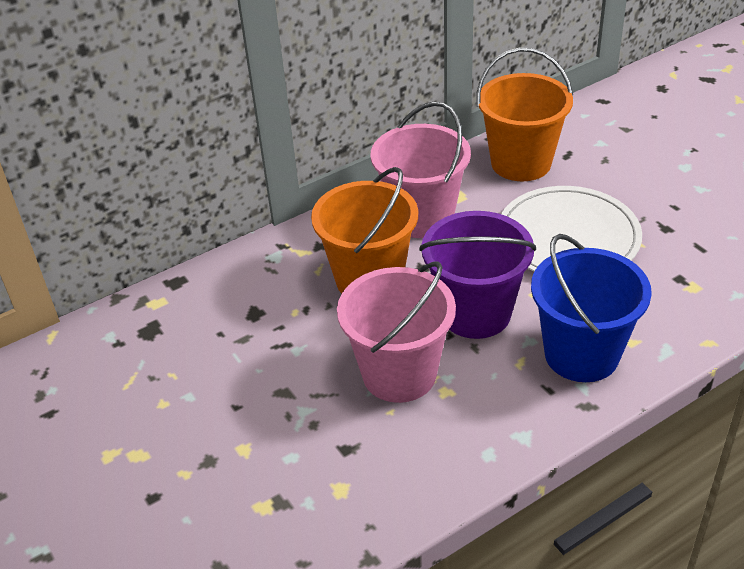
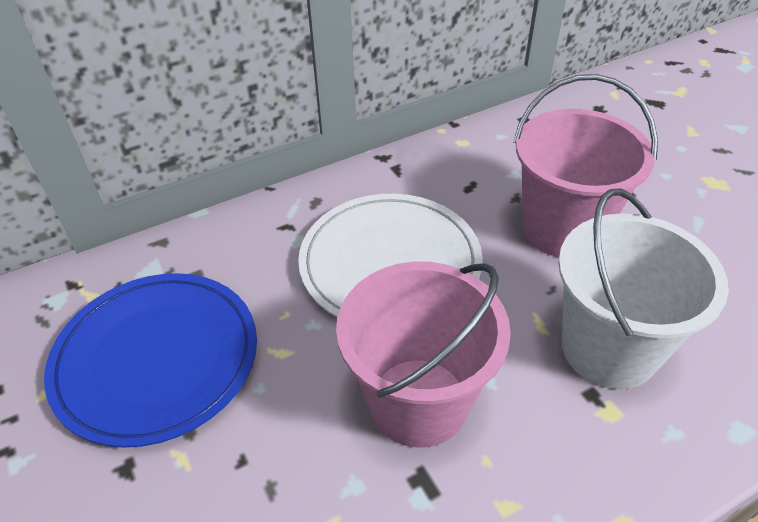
blue bucket: 1 -> 0
blue plate: 0 -> 1
orange bucket: 2 -> 0
purple bucket: 1 -> 0
white bucket: 0 -> 1

